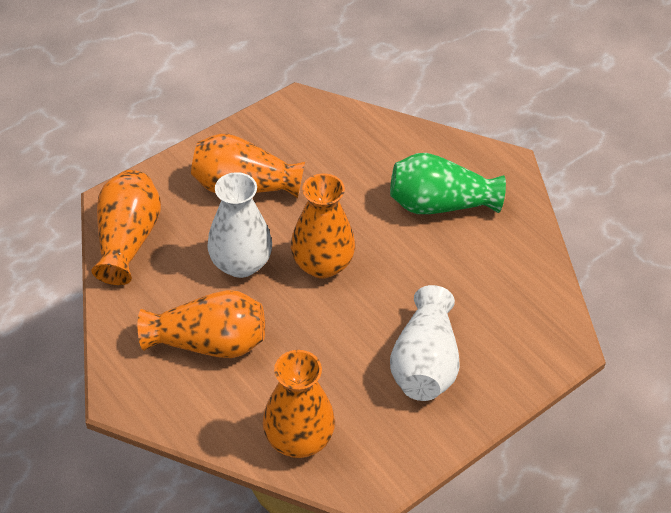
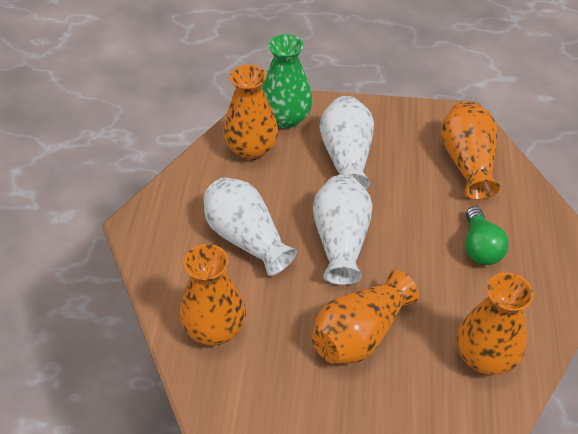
green light bulb: 0 -> 1
white vase: 2 -> 3

